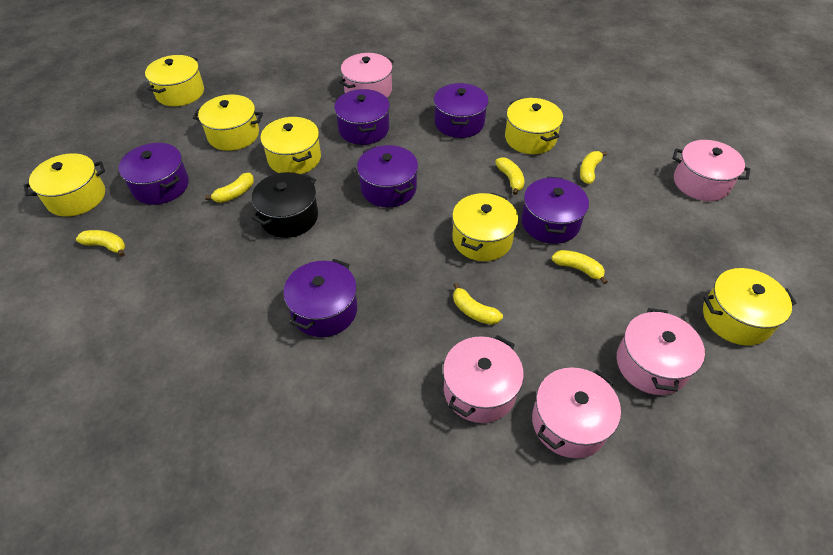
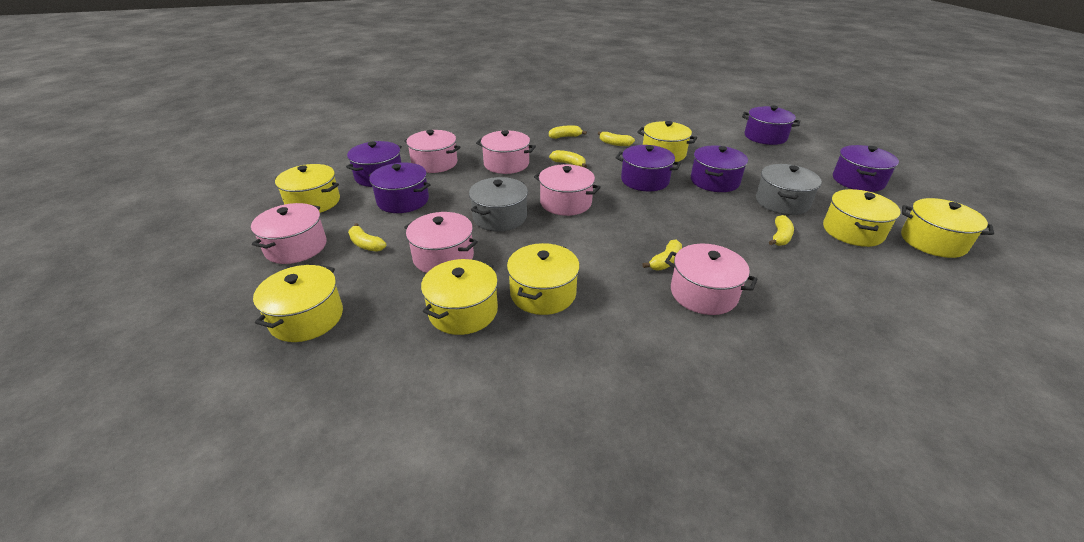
black pot: 1 -> 0
grey pot: 0 -> 2
pink pot: 5 -> 6

